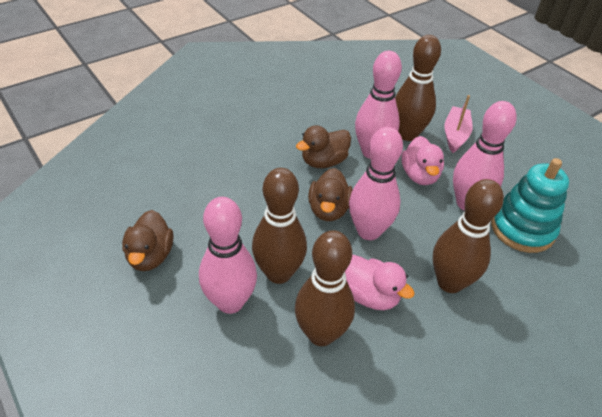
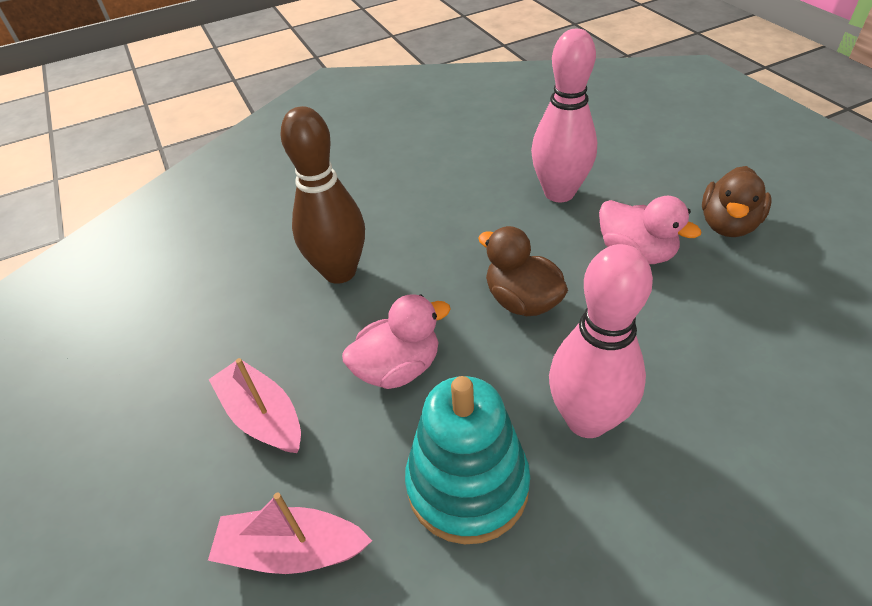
brown bowling pin: 4 -> 1
brown duck: 3 -> 2
pink boat: 1 -> 2
pink bowling pin: 4 -> 2

